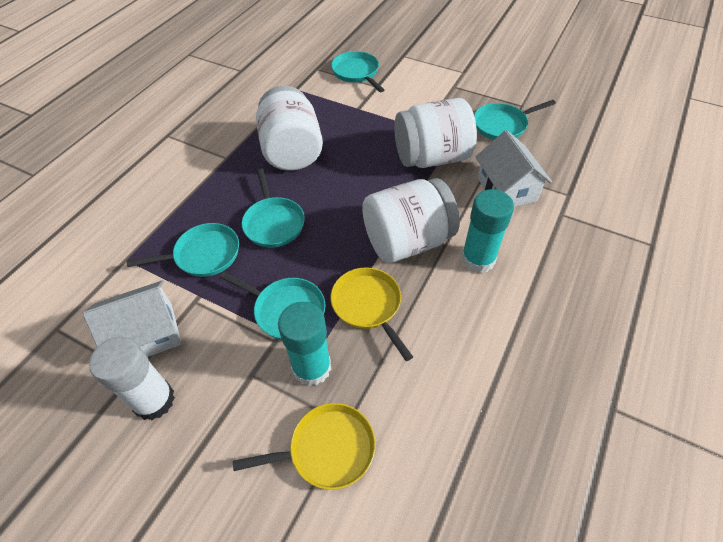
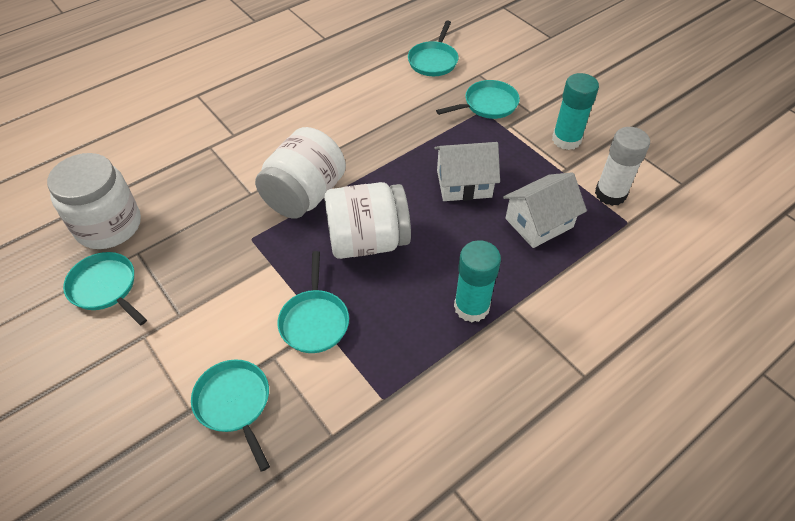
yellow pan: 2 -> 0

